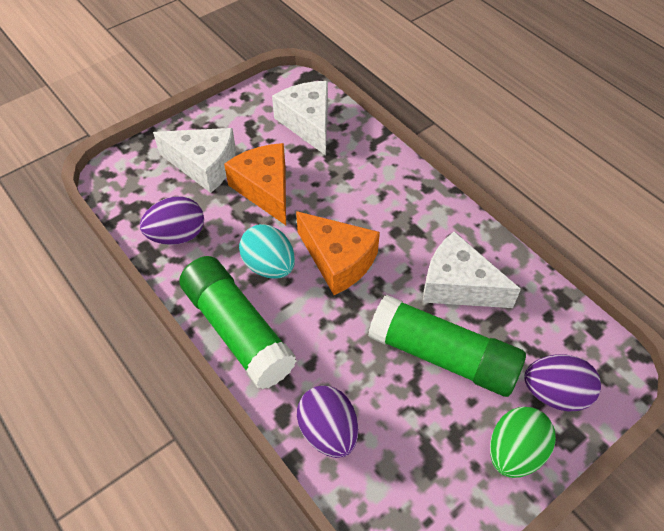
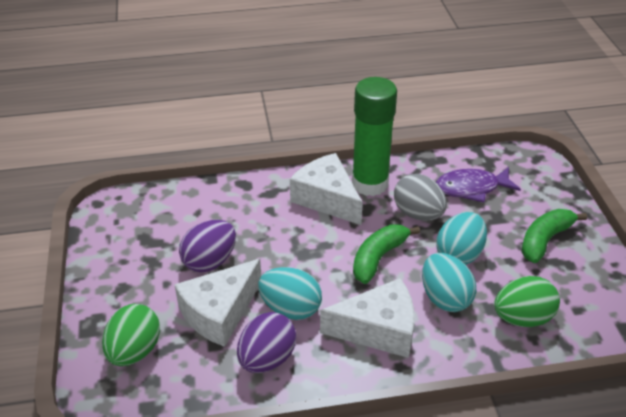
green banana: 0 -> 2
green egg: 1 -> 2
green glue stick: 2 -> 1
grey egg: 0 -> 1
orange cheese: 2 -> 0
purple egg: 3 -> 2
purple fish: 0 -> 1
turquoise egg: 1 -> 3

